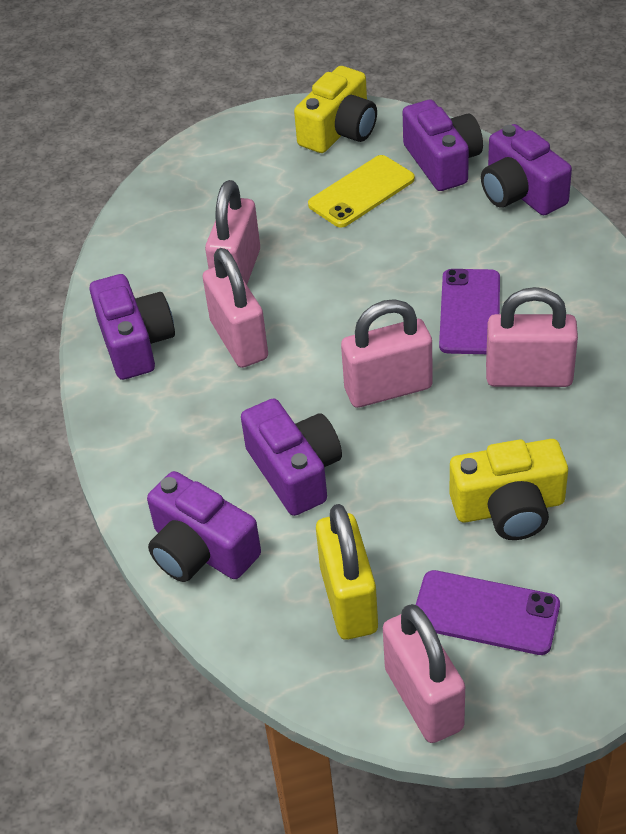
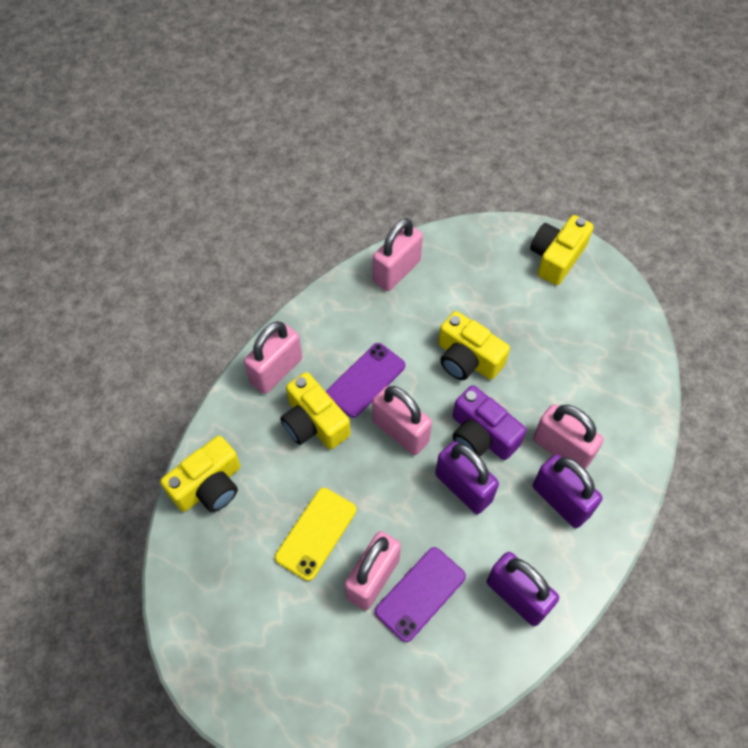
purple camera: 5 -> 1
purple padlock: 0 -> 3
yellow camera: 2 -> 4
yellow padlock: 1 -> 0

